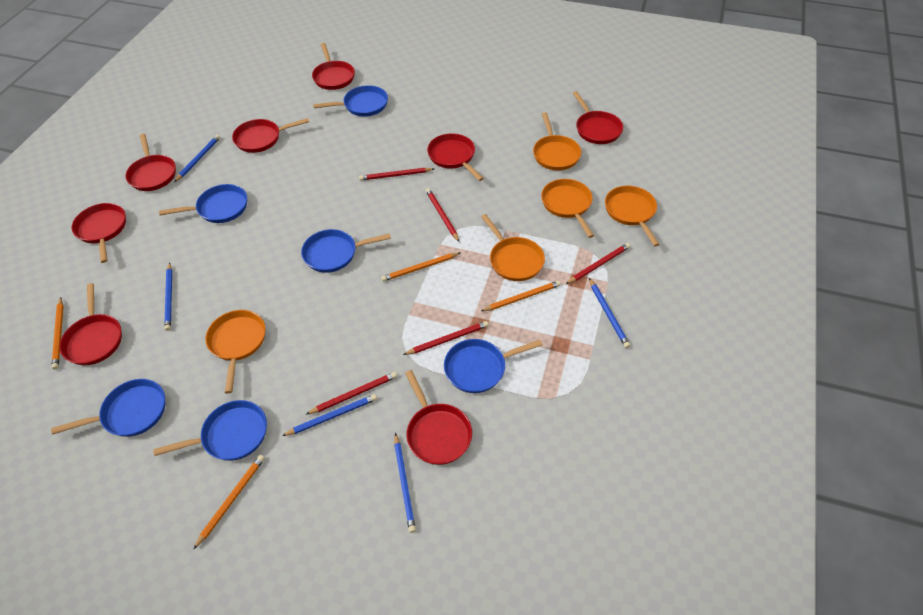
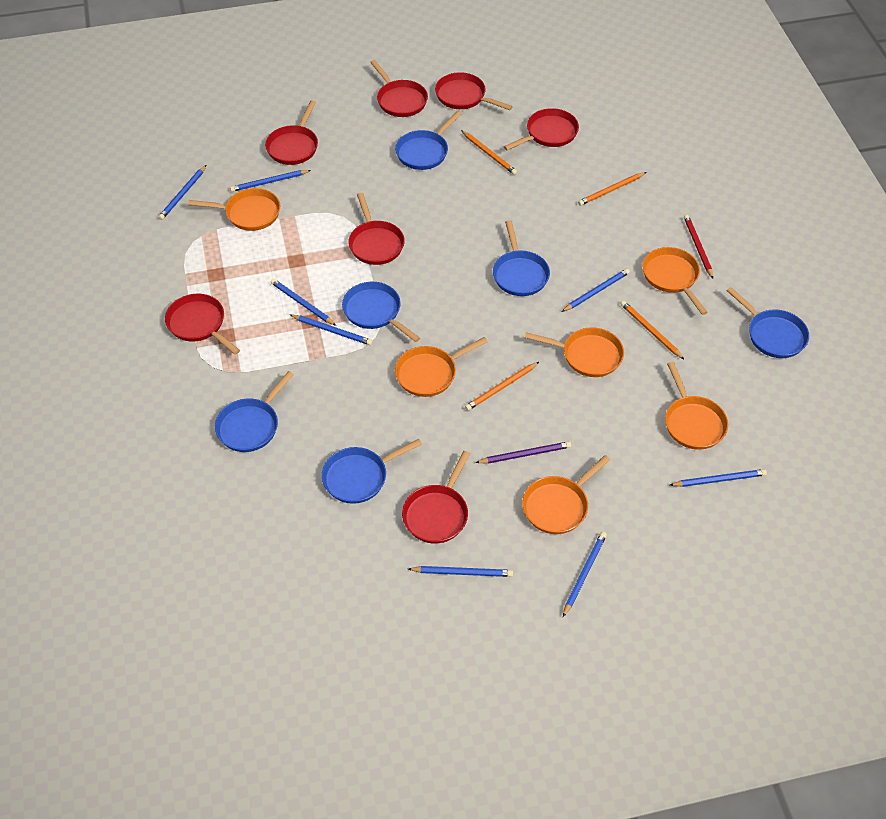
blue pencil: 5 -> 8
orange pan: 5 -> 6
purple pencil: 0 -> 1
red pan: 8 -> 7
red pencil: 5 -> 1

